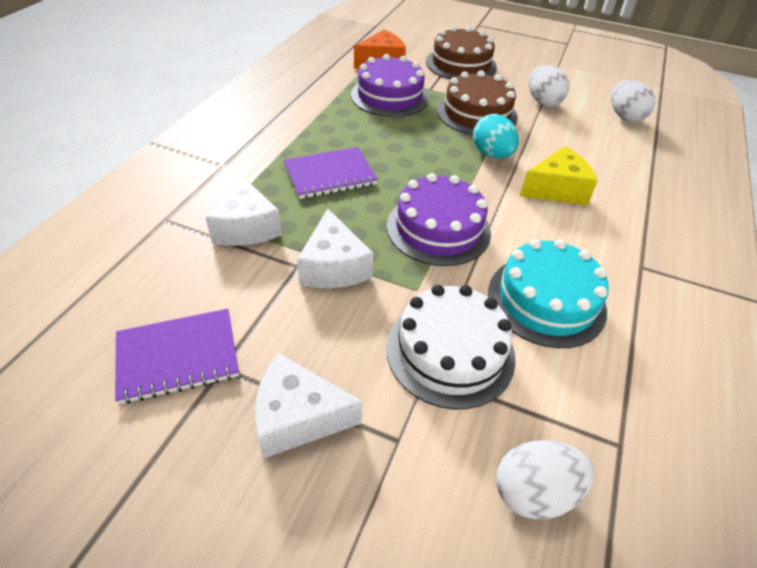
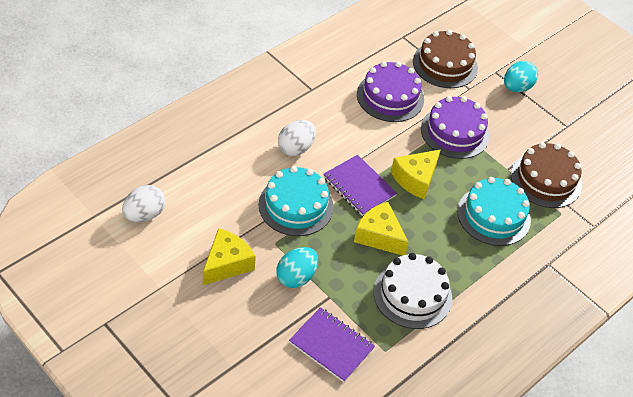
orange cheese: 1 -> 0
turquoise cake: 1 -> 2
turquoise egg: 1 -> 2
white cheese: 3 -> 0
white egg: 3 -> 2
yellow cheese: 1 -> 3

